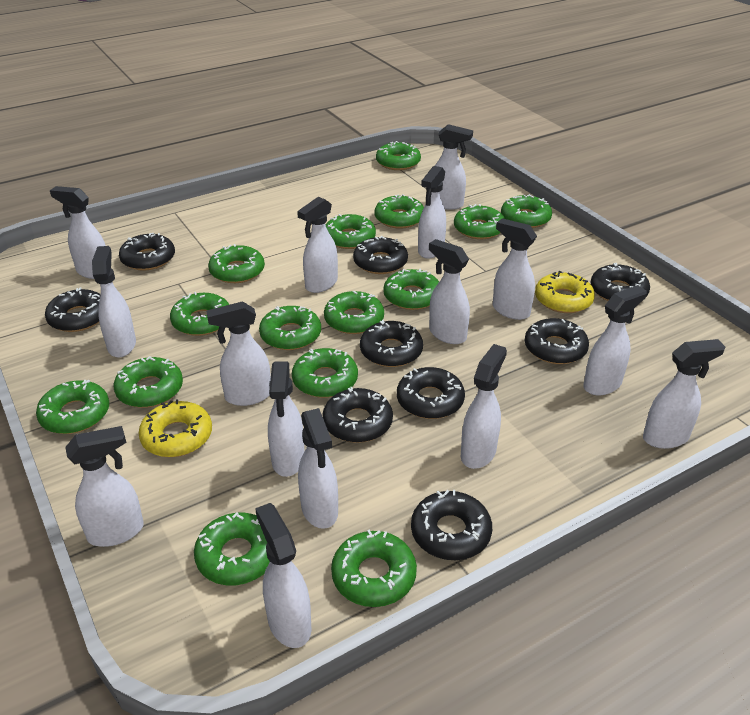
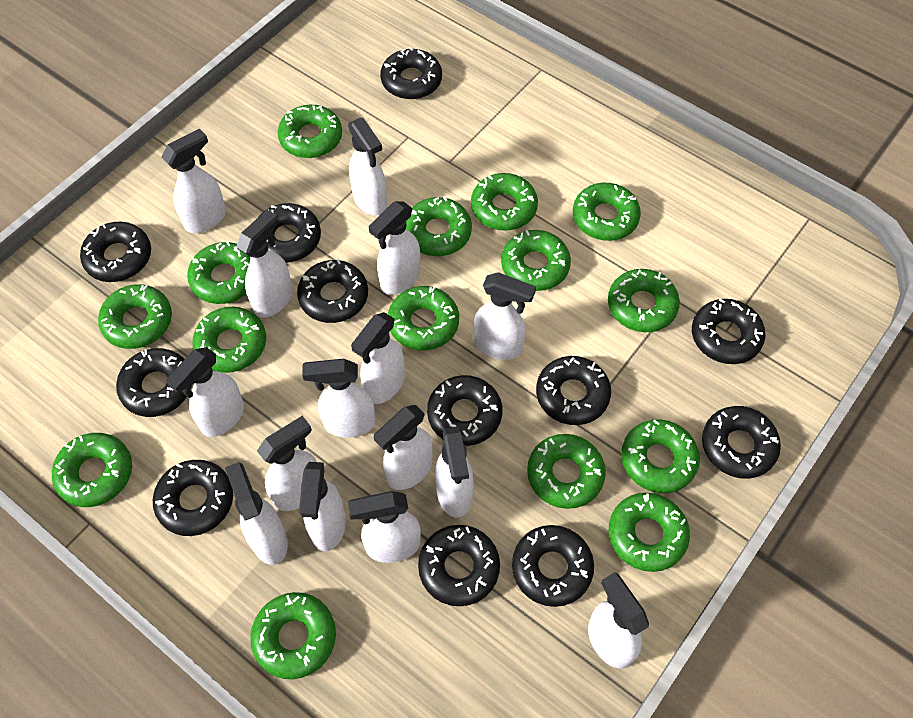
black donut: 9 -> 12
yellow donut: 2 -> 0

